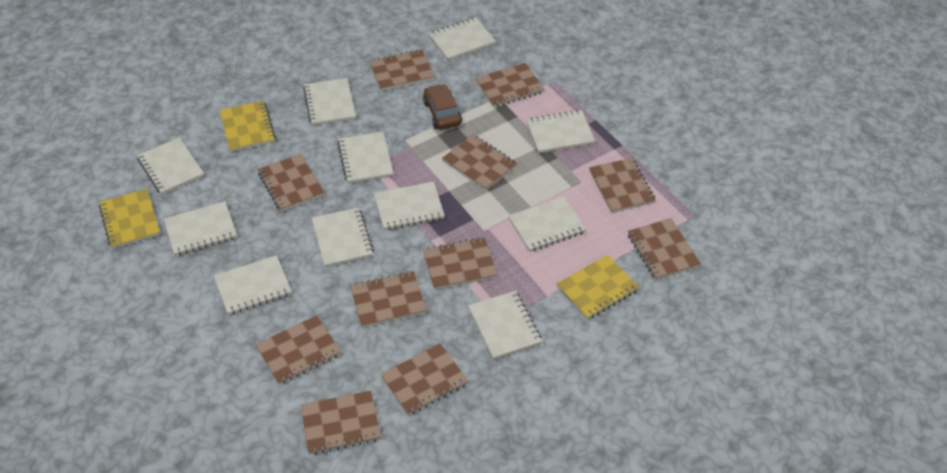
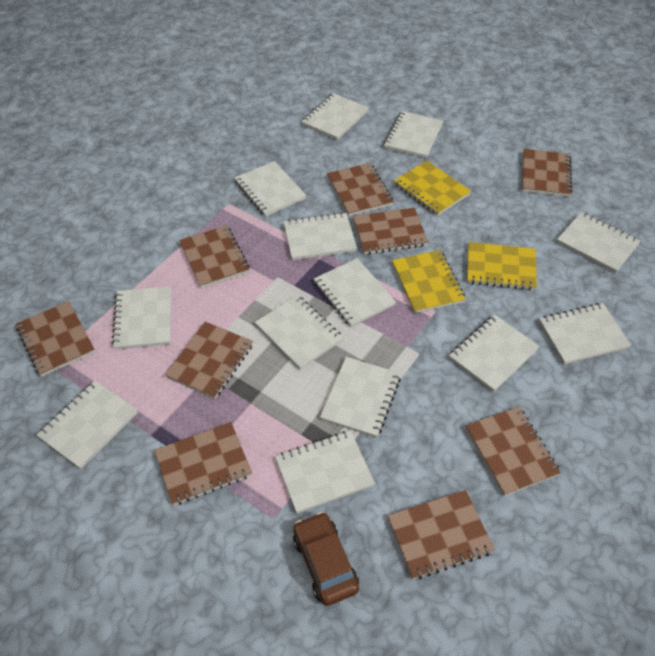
brown notebook: 11 -> 9
white notebook: 11 -> 13

